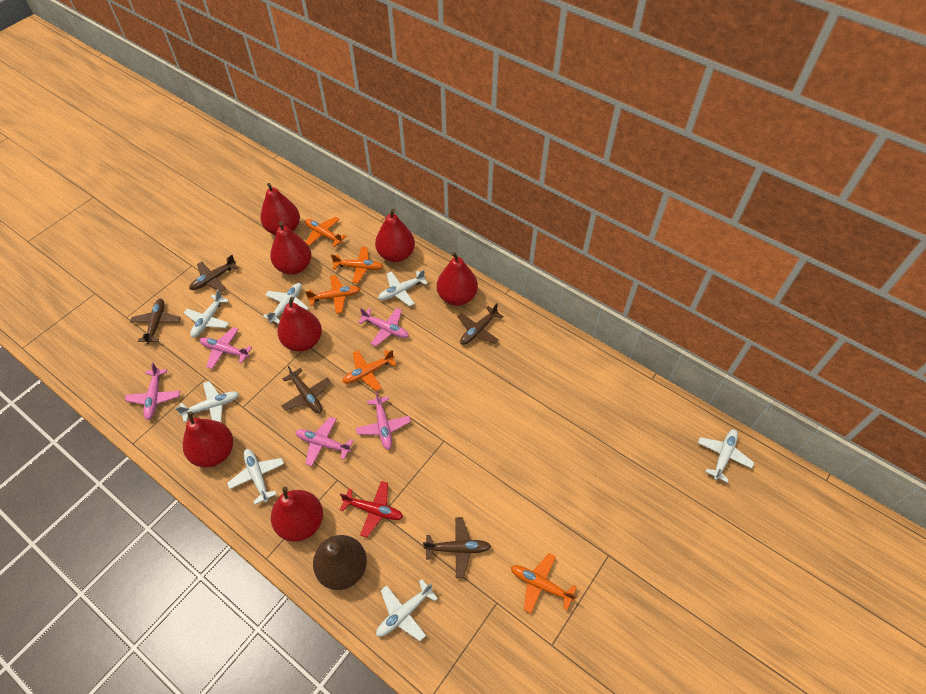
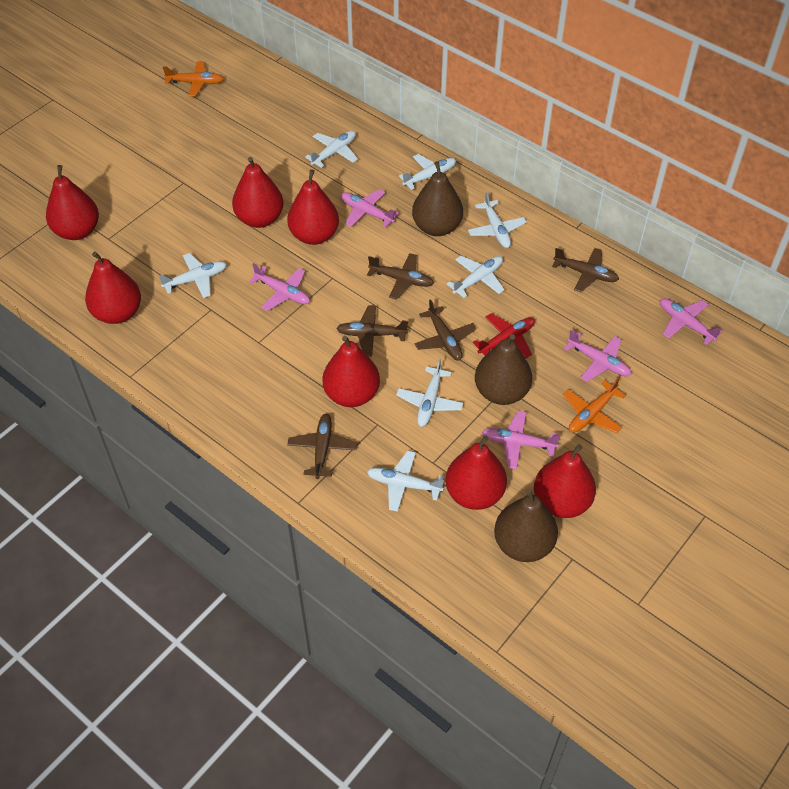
brown pear: 1 -> 3
orange plane: 5 -> 2

